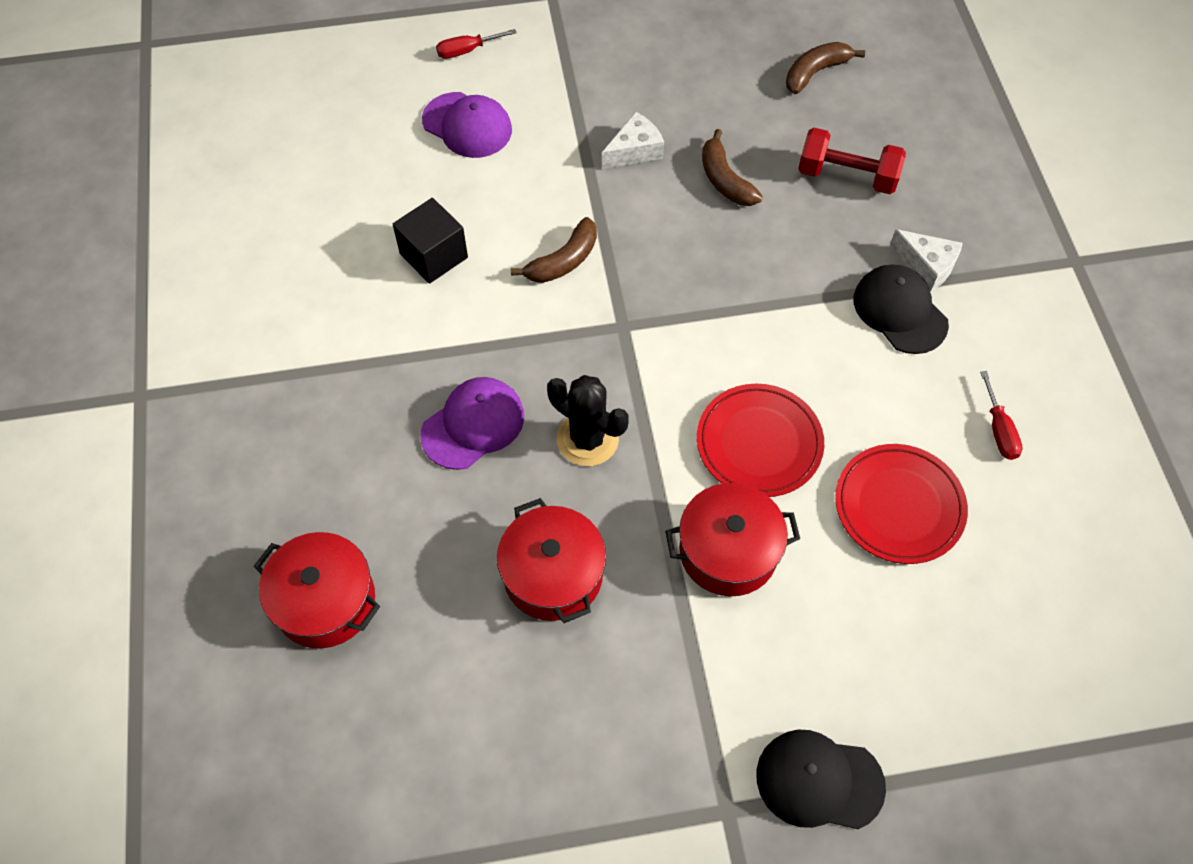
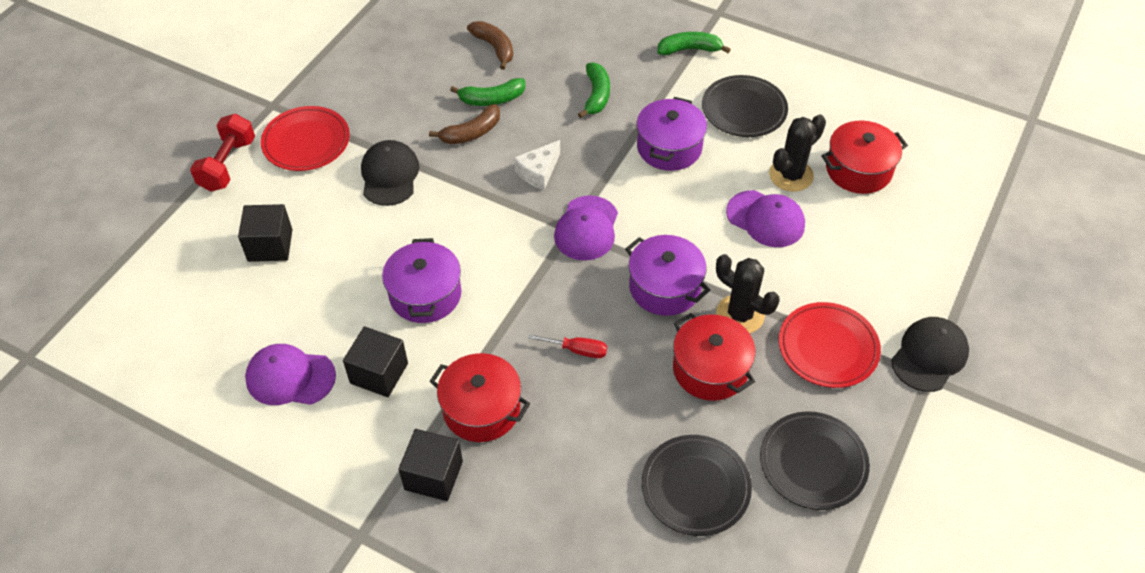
black cactus: 1 -> 2
black cube: 1 -> 3
black plate: 0 -> 3
brown banana: 3 -> 2
green banana: 0 -> 3
purple cap: 2 -> 3
purple pot: 0 -> 3
red screwdriver: 2 -> 1
white cheese: 2 -> 1

